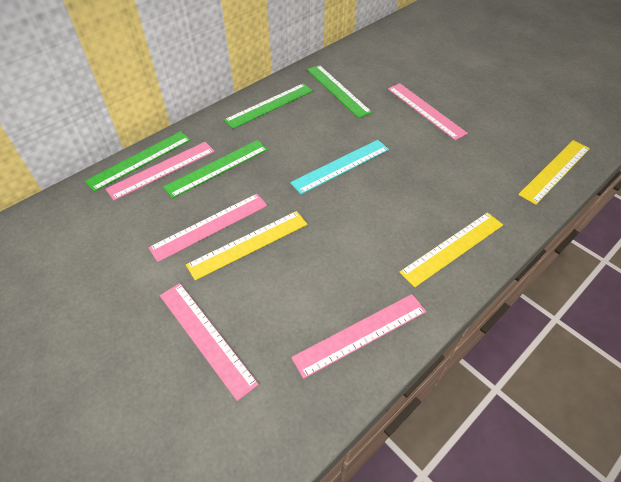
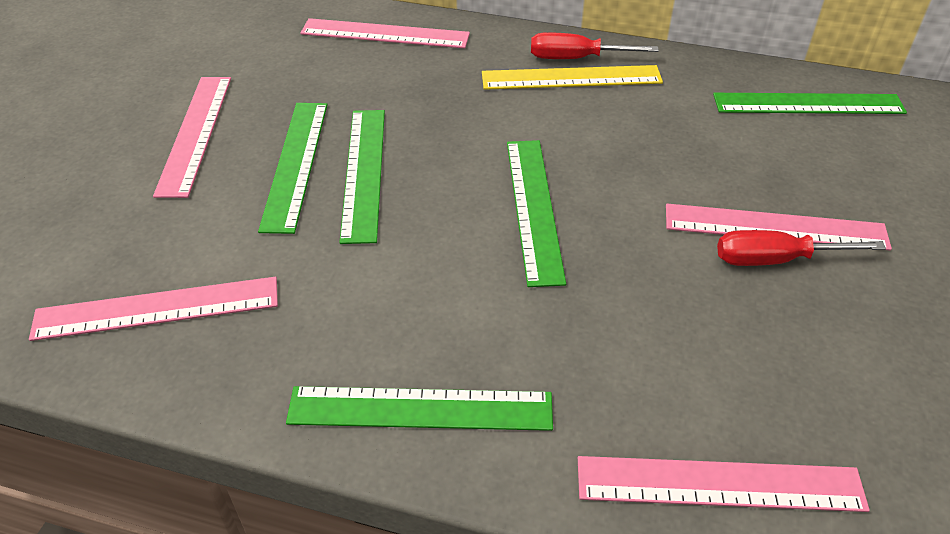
green ruler: 4 -> 5
red screwdriver: 0 -> 2
turquoise ruler: 1 -> 0
yellow ruler: 3 -> 1

